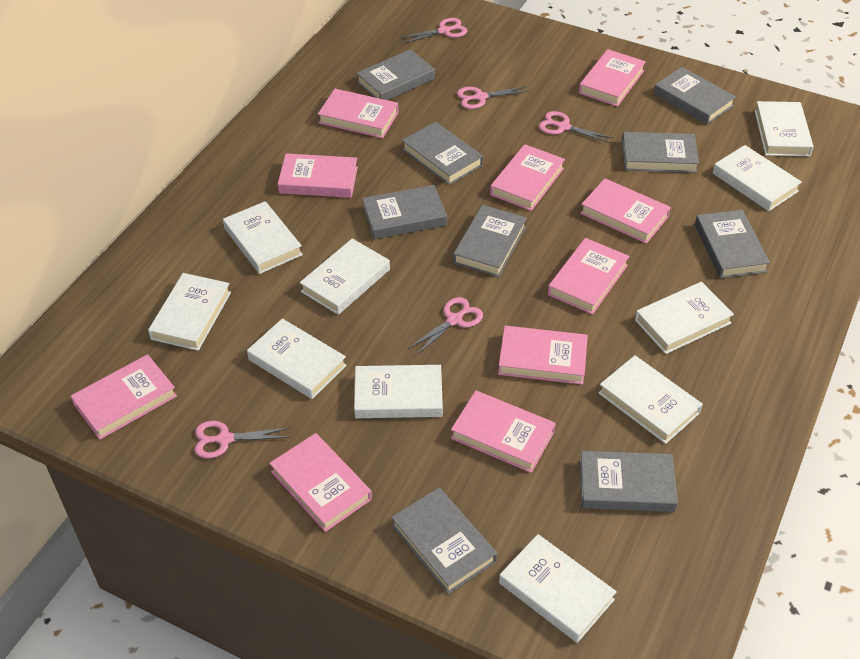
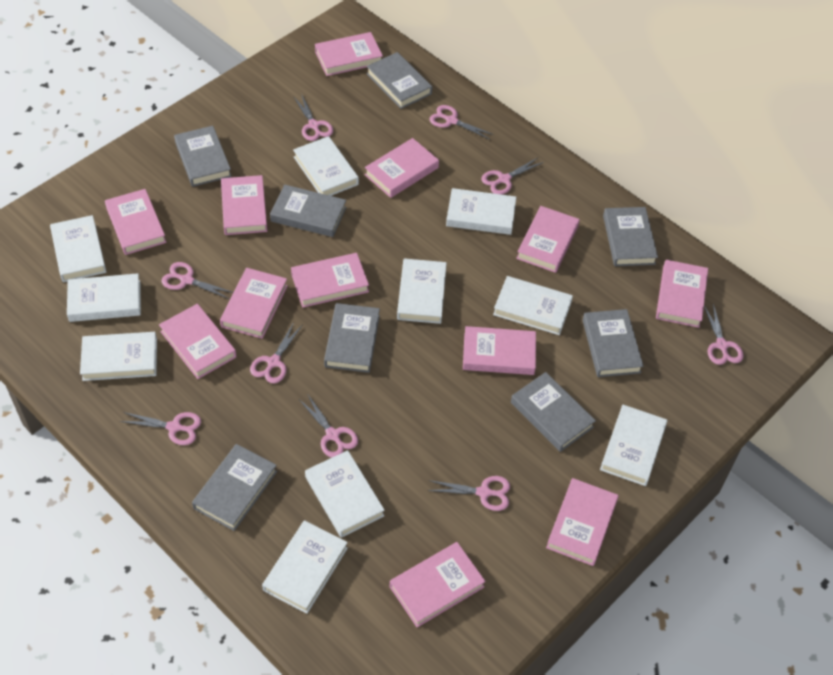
grey book: 9 -> 8
pink book: 10 -> 12
pink scissors: 5 -> 9

